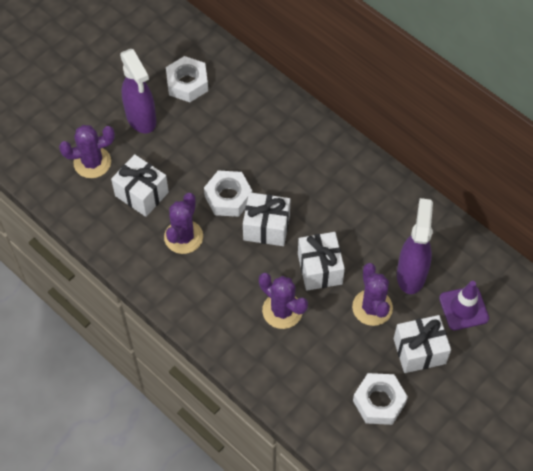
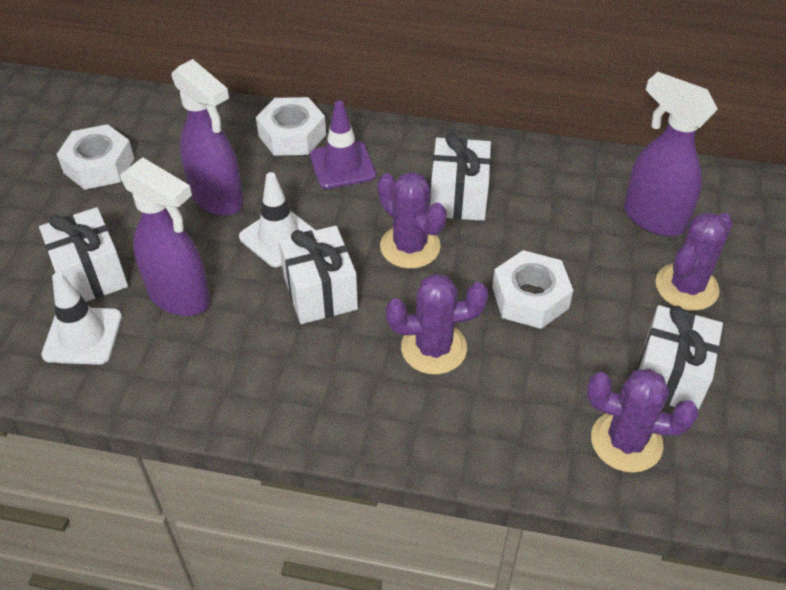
purple spray bottle: 2 -> 3
white traffic cone: 0 -> 2

